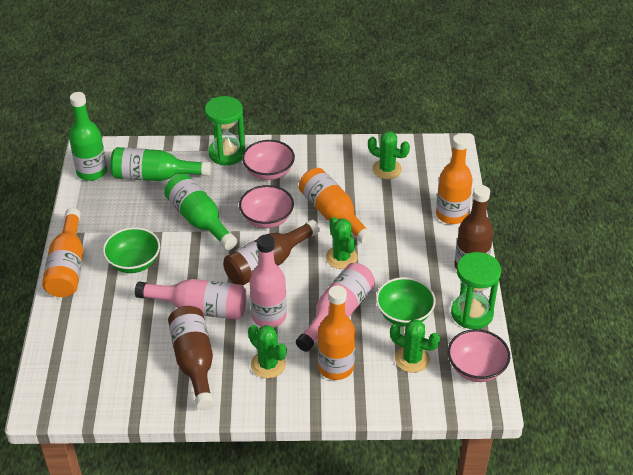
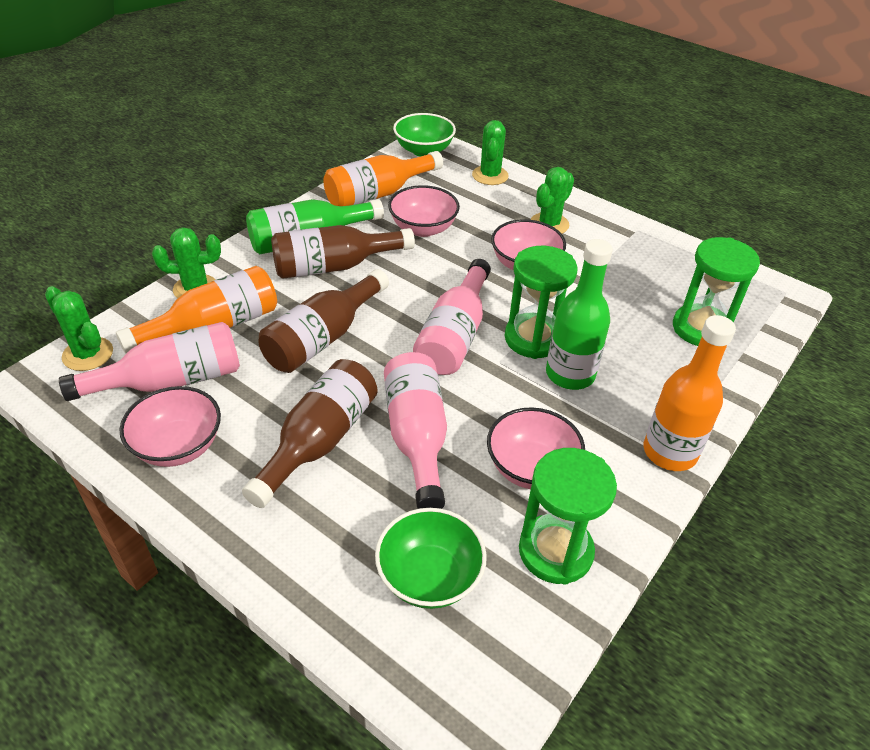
green bottle: 3 -> 2
green hourglass: 2 -> 3
orange bottle: 4 -> 3
pink bowl: 3 -> 4

